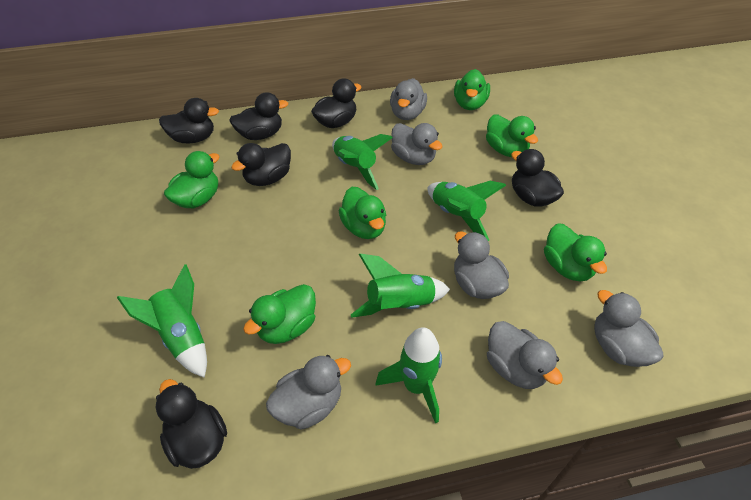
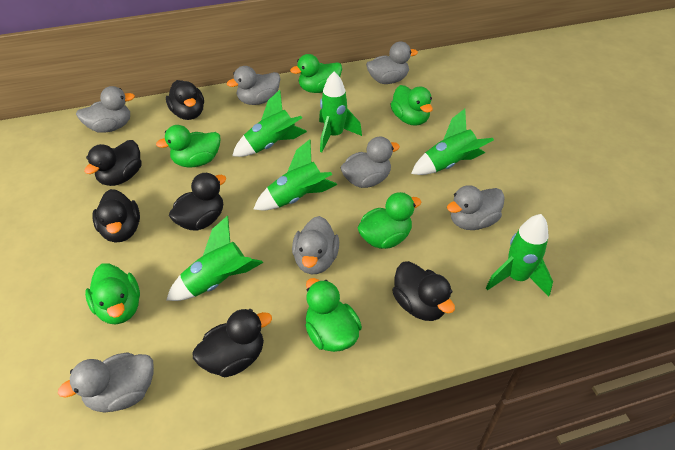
green rocket: 5 -> 6
grey duck: 6 -> 7

